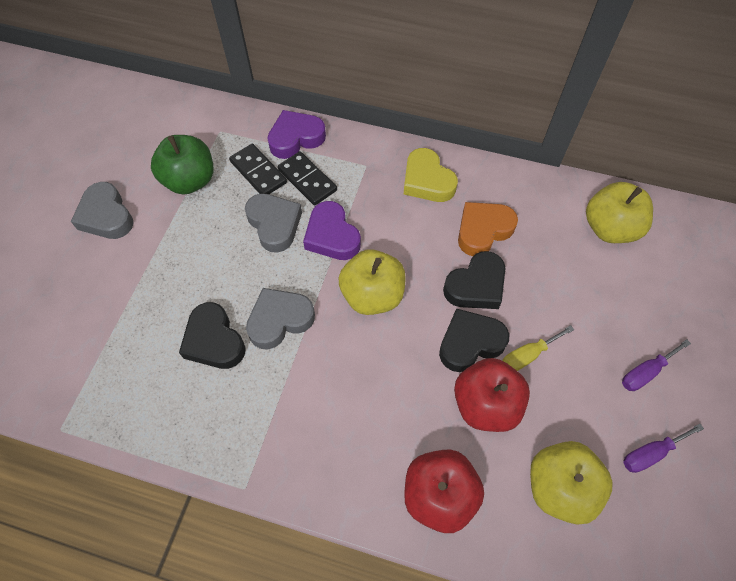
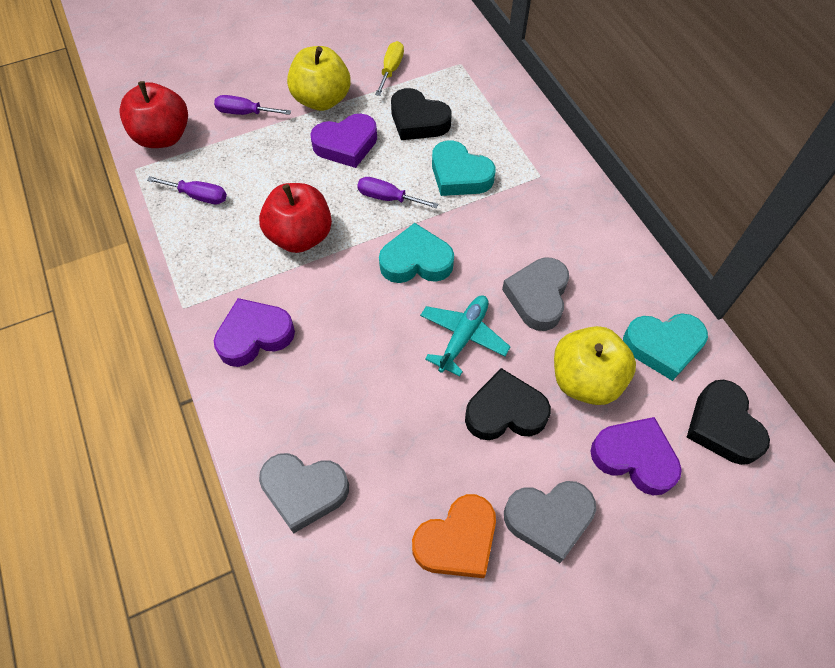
black domino: 2 -> 0
green apple: 1 -> 0
purple heart: 2 -> 3
purple screwdriver: 2 -> 3
turquoise heart: 0 -> 3
turquoise plane: 0 -> 1
yellow apple: 3 -> 2
yellow heart: 1 -> 0

